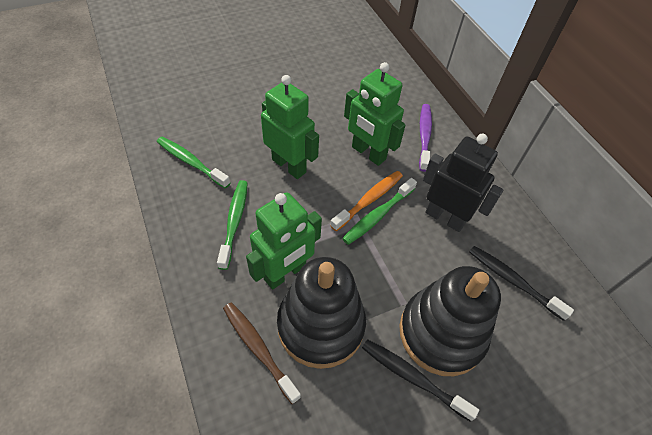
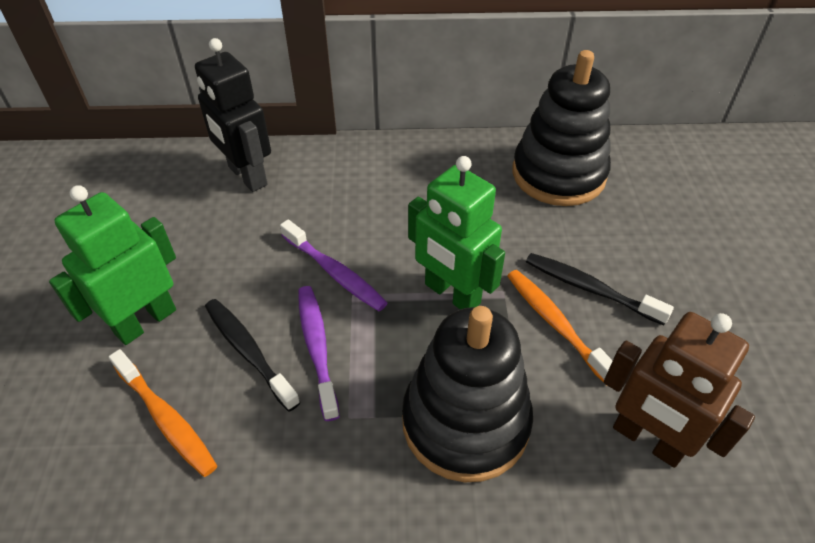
brown robot: 0 -> 1
brown toothbrush: 1 -> 0
green robot: 3 -> 2
green toothbrush: 3 -> 0
orange toothbrush: 1 -> 2
purple toothbrush: 1 -> 2

